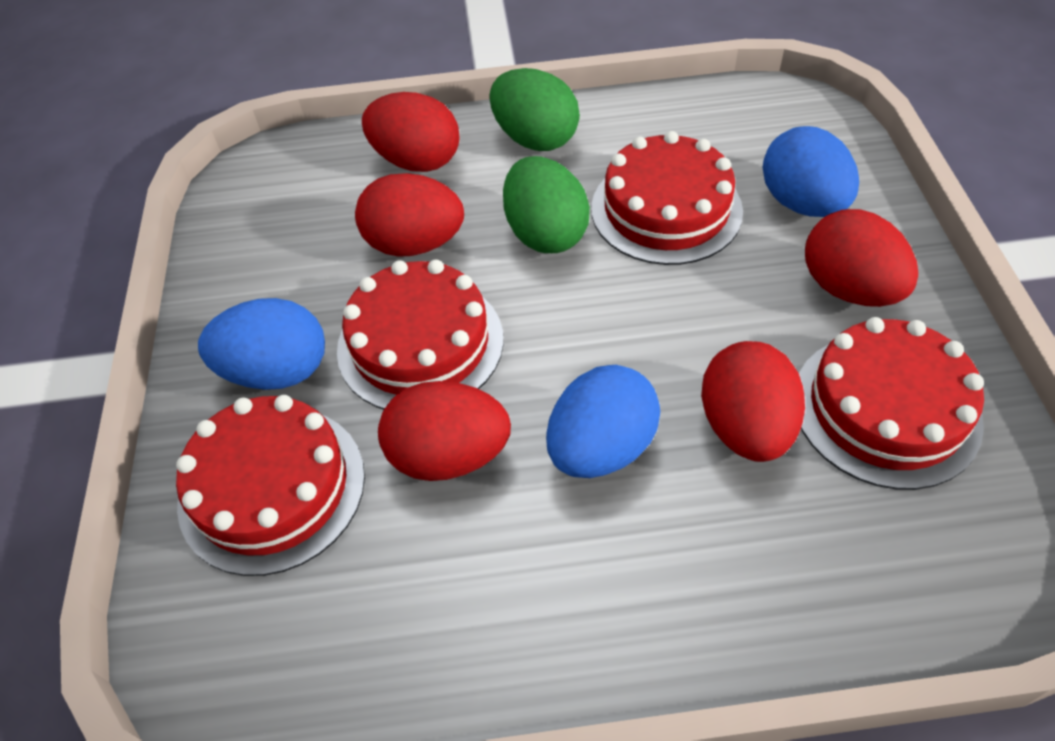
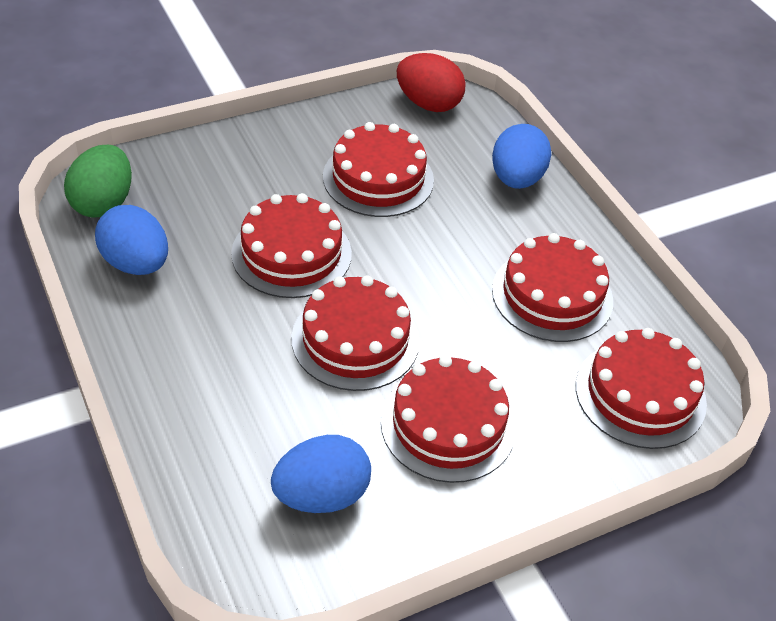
green egg: 2 -> 1
red cake: 4 -> 6
red egg: 5 -> 1

